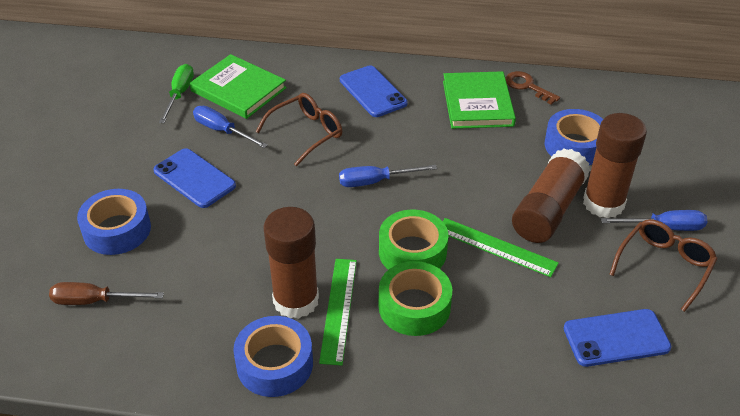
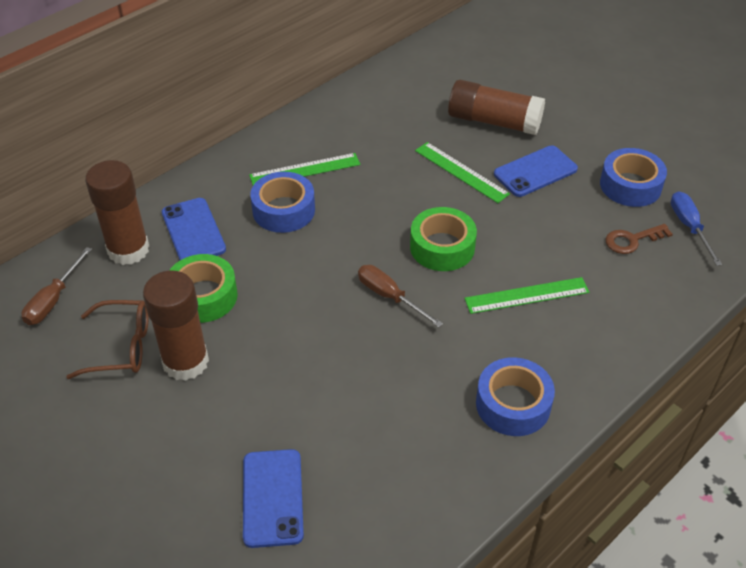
blue screwdriver: 3 -> 1
brown glasses: 2 -> 1
brown screwdriver: 1 -> 2
green book: 2 -> 0
green ruler: 2 -> 3
green screwdriver: 1 -> 0

